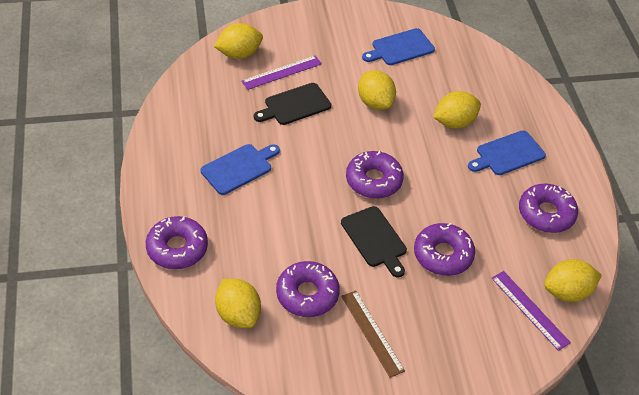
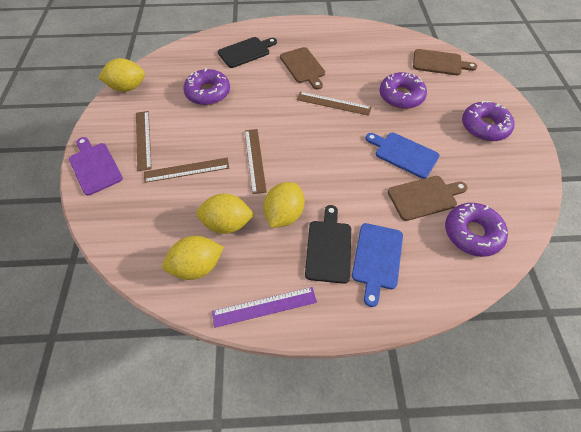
blue cutting board: 3 -> 2
brown cutting board: 0 -> 3
brown ruler: 1 -> 4
purple cutting board: 0 -> 1
purple donut: 5 -> 4
purple ruler: 2 -> 1
yellow lemon: 5 -> 4

